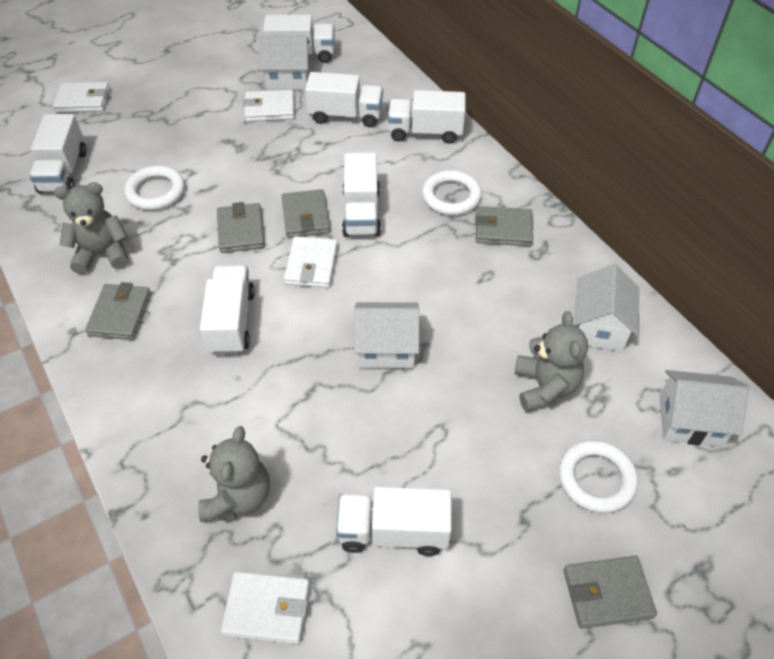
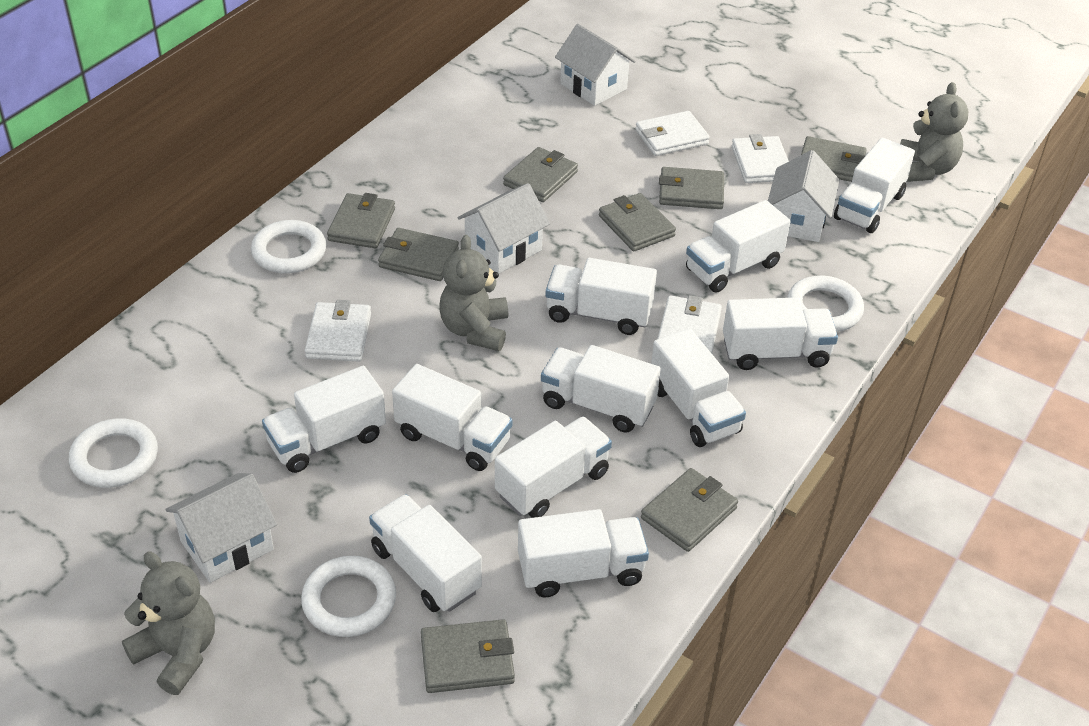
grey wallet: 5 -> 8
white ring: 3 -> 4
white truck: 7 -> 11

